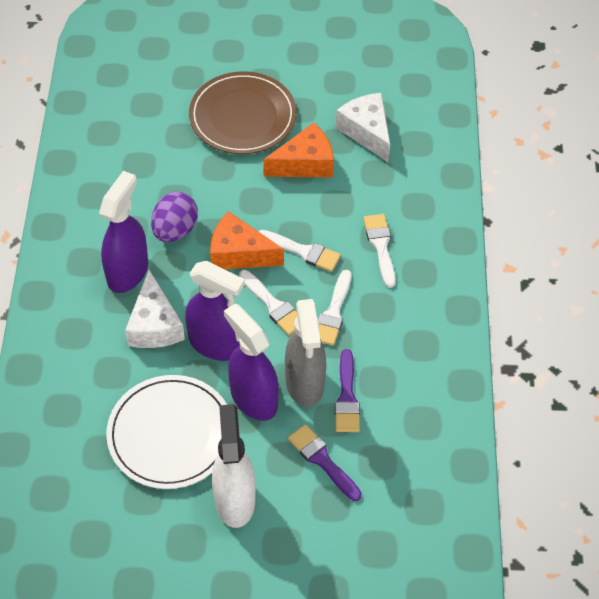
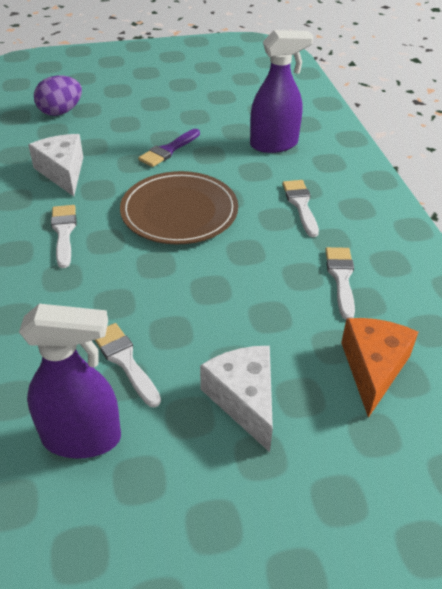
grey spray bottle: 1 -> 0
orange cheese: 2 -> 1
purple brush: 2 -> 1
purple spray bottle: 3 -> 2
white plate: 1 -> 0
white spray bottle: 1 -> 0

